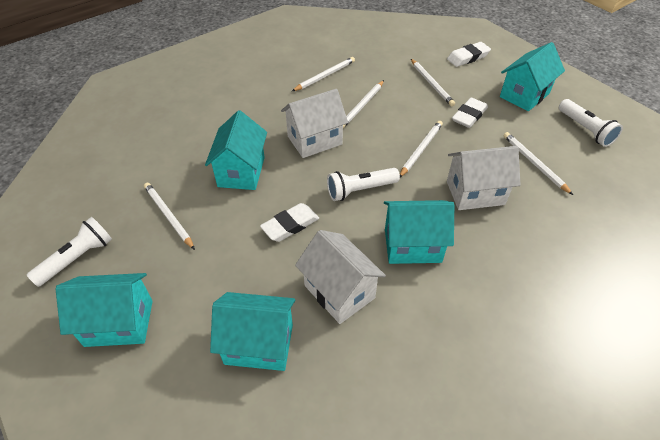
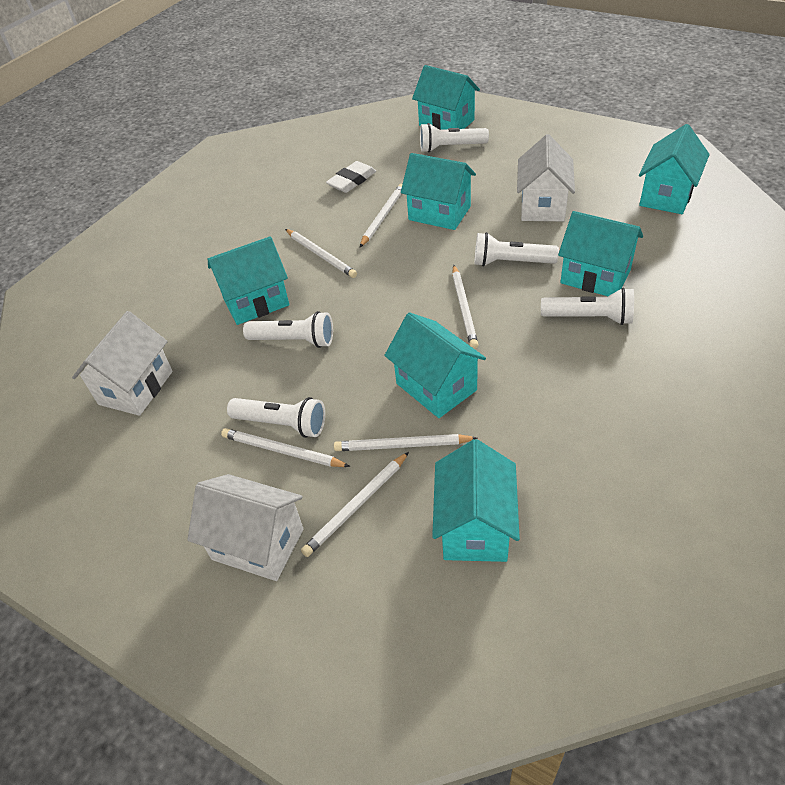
turquoise house: 5 -> 7
white eraser: 3 -> 1
white flashlight: 3 -> 5

